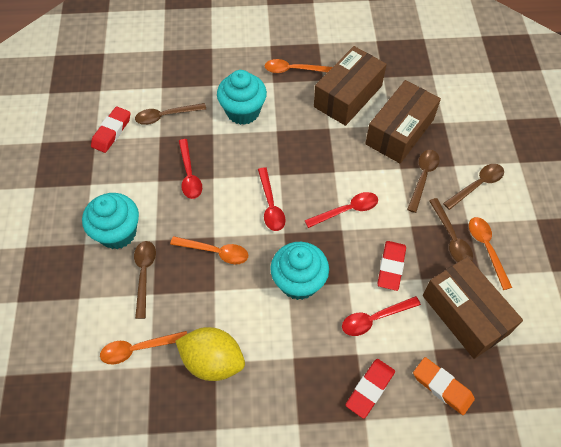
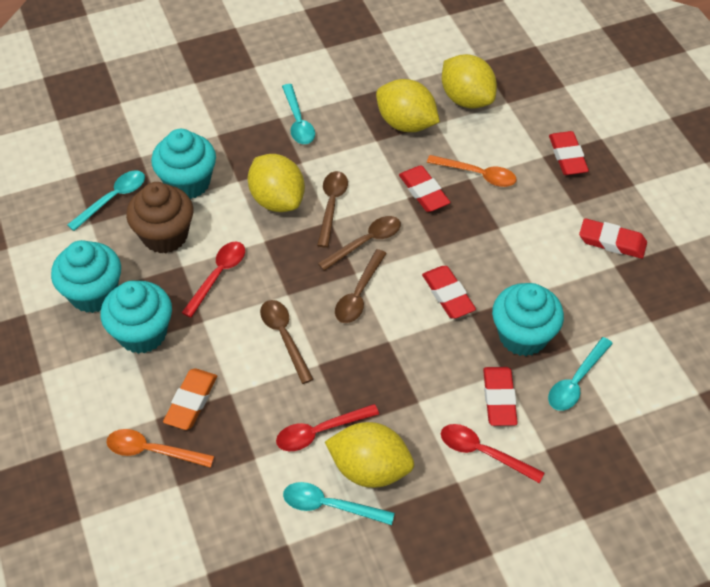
brown box: 3 -> 0
brown cupcake: 0 -> 1
brown spoon: 5 -> 4
orange spoon: 4 -> 2
red eraser: 3 -> 5
red spoon: 4 -> 3
turquoise cupcake: 3 -> 4
turquoise spoon: 0 -> 4
yellow lemon: 1 -> 4

